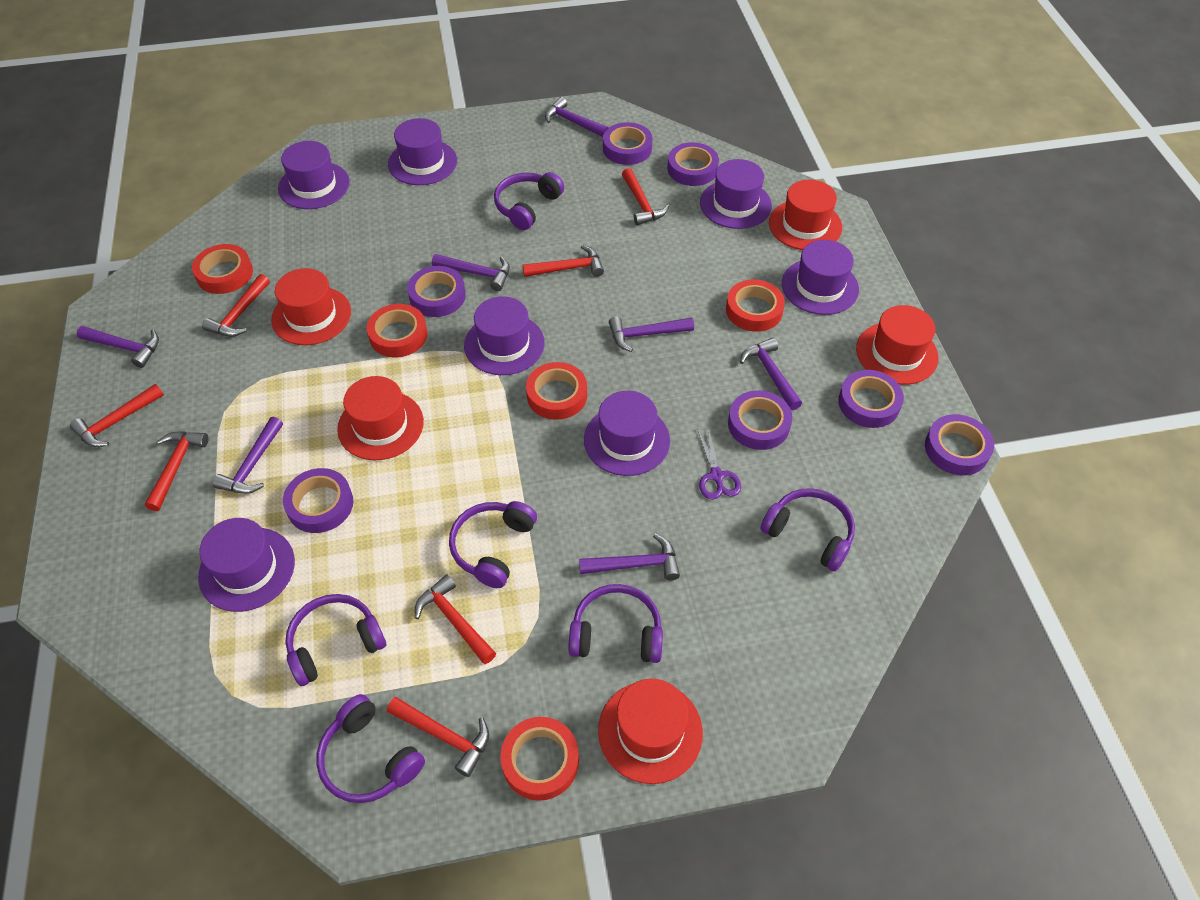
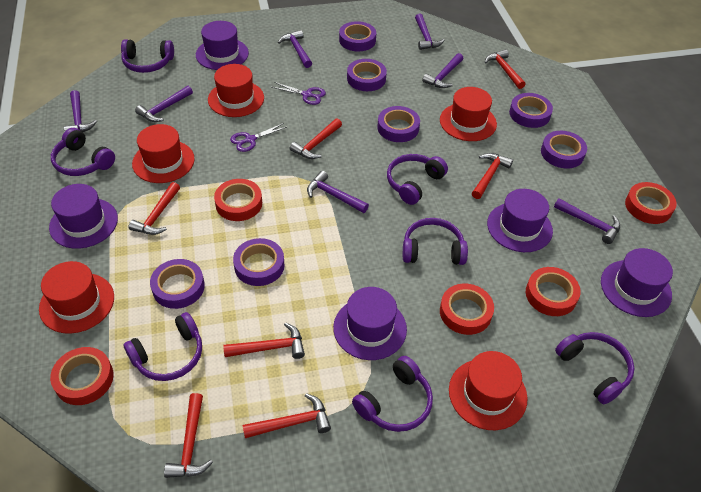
purple hat: 7 -> 5
purple headphones: 6 -> 7
purple scissors: 1 -> 2

